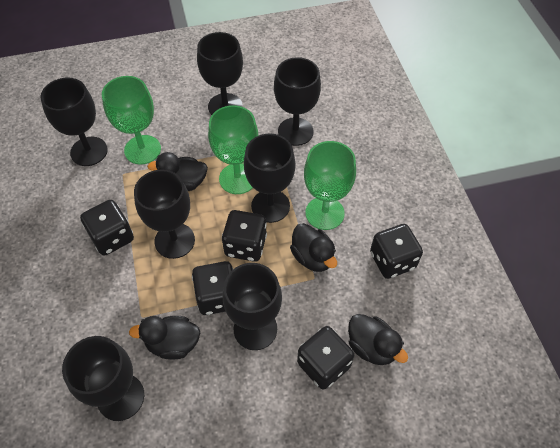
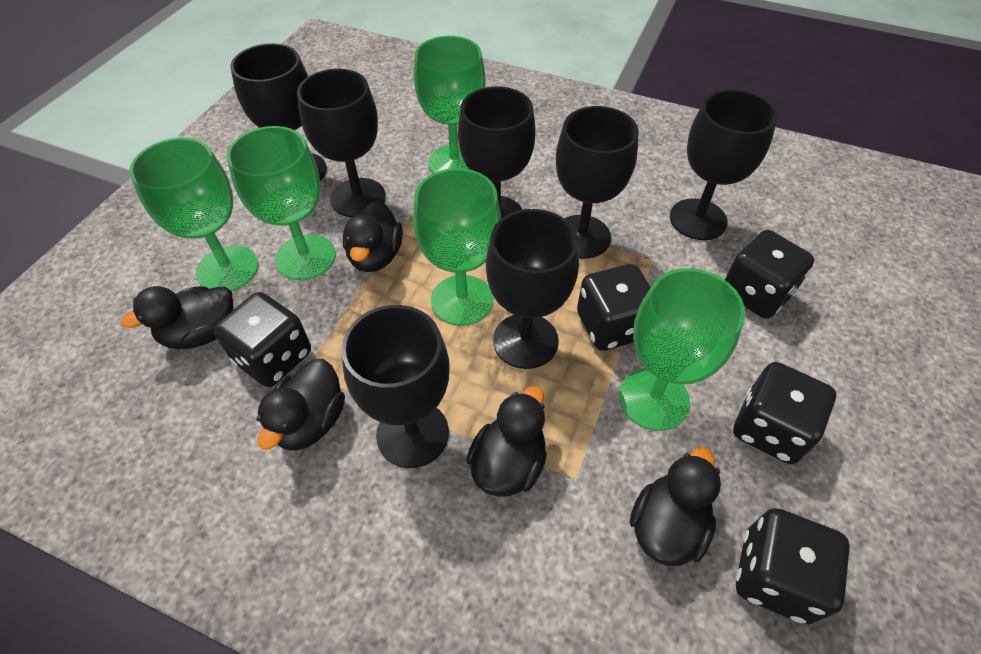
black duck: 4 -> 5
green goblet: 3 -> 5

